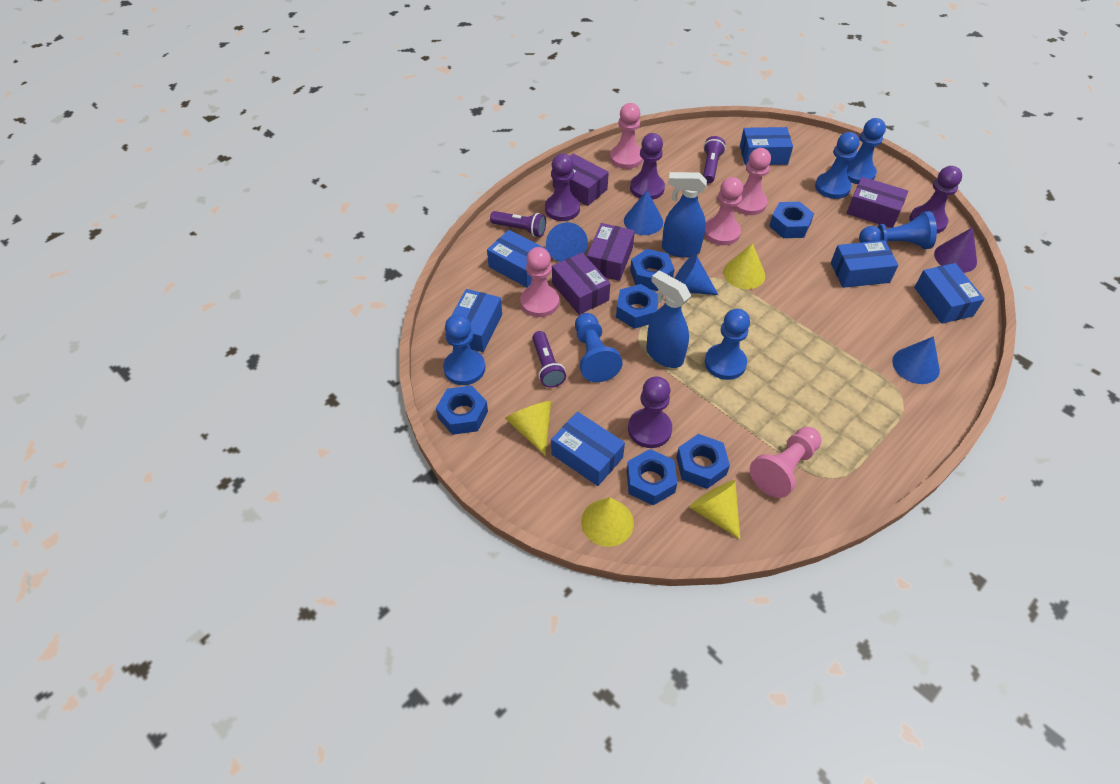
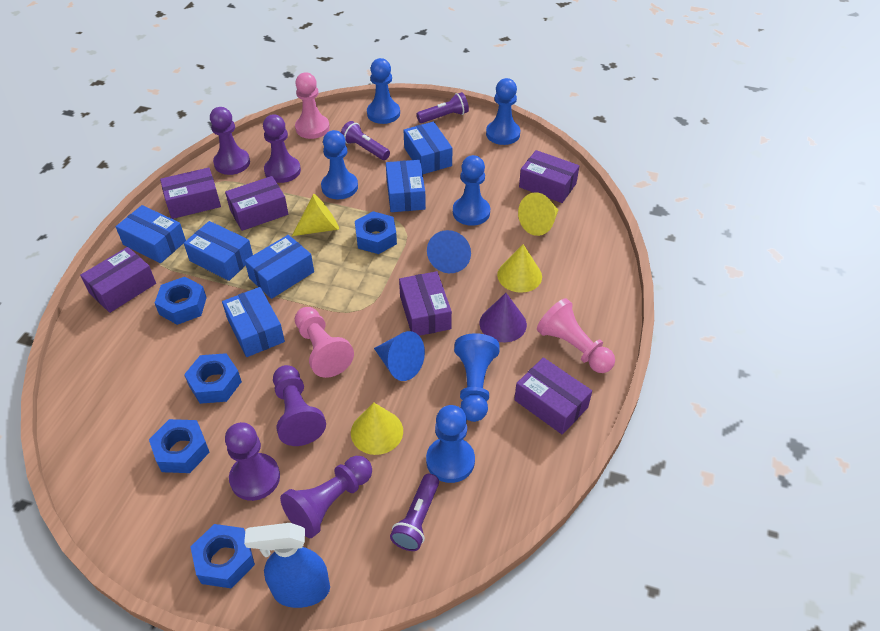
blue cone: 4 -> 2
blue nut: 6 -> 5
blue spray bottle: 2 -> 1
pink pawn: 5 -> 3
purple box: 4 -> 6
purple pawn: 4 -> 5

